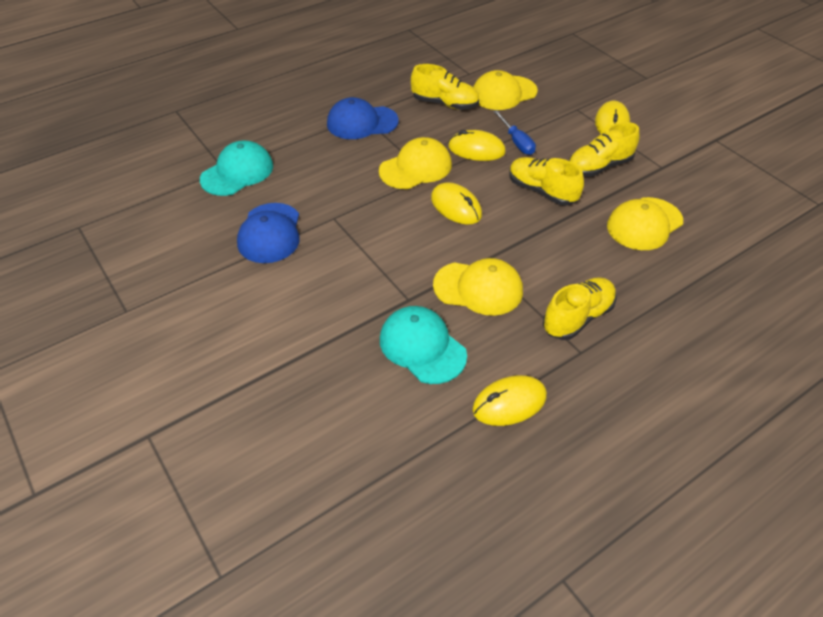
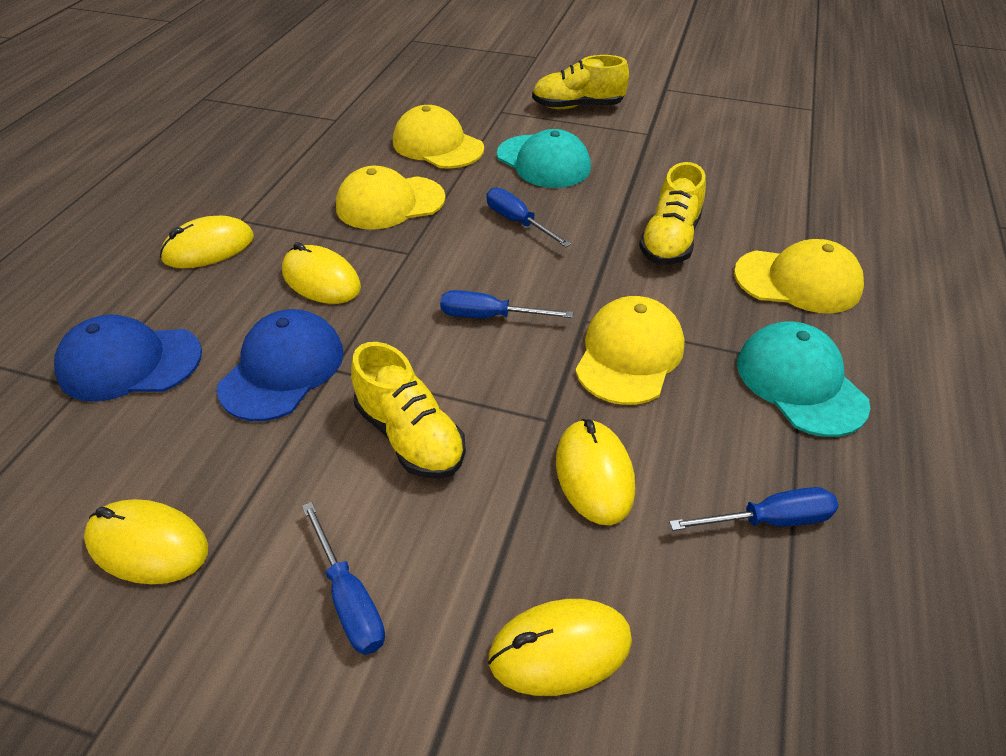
blue screwdriver: 1 -> 4
yellow mouse: 4 -> 5
yellow shoe: 4 -> 3

